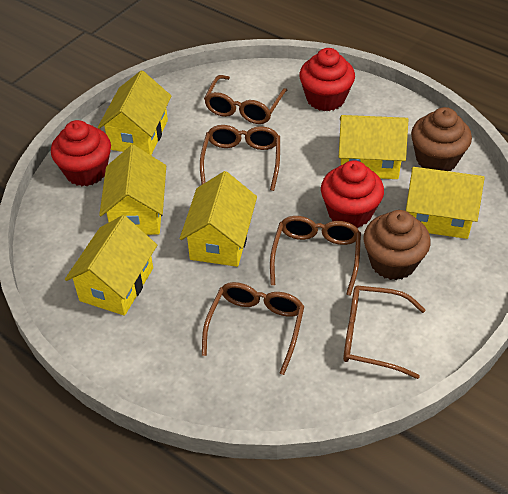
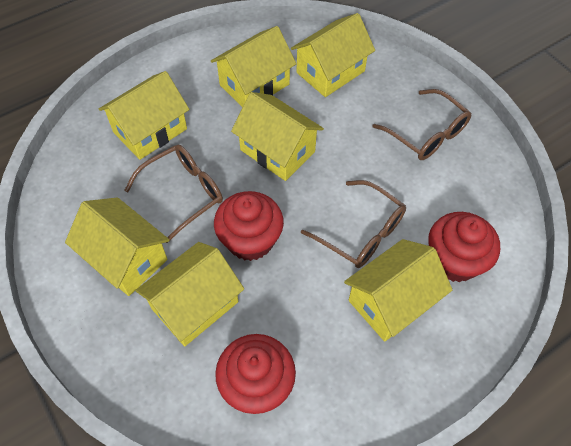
brown cupcake: 2 -> 0
brown glasses: 5 -> 3
yellow house: 6 -> 7

